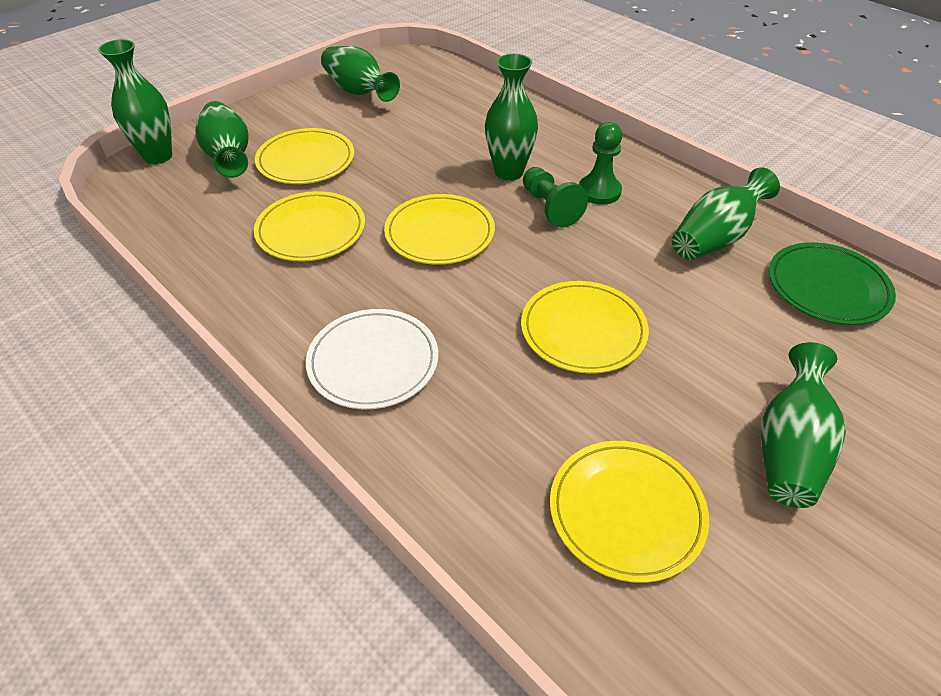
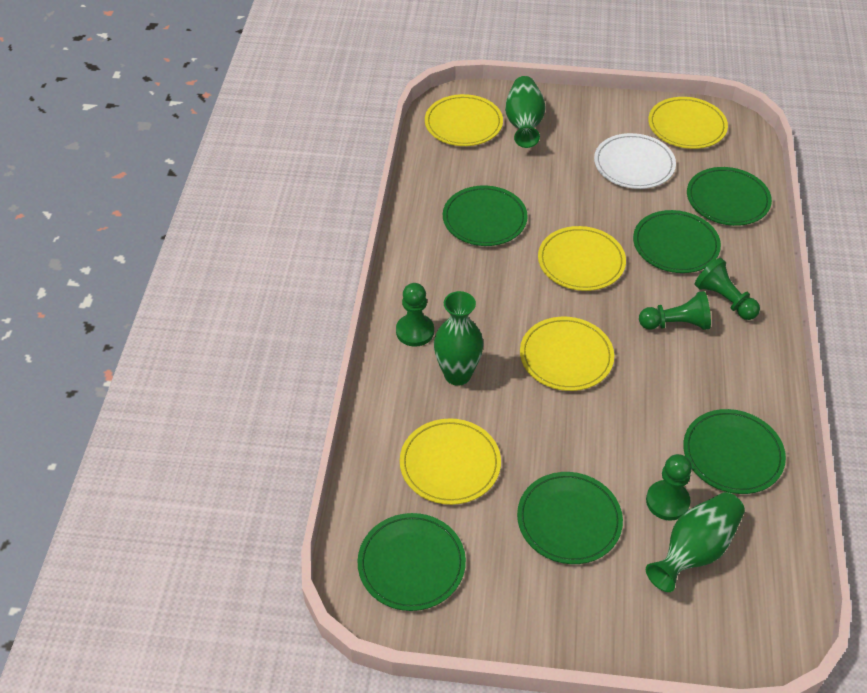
green pawn: 2 -> 4
green plate: 1 -> 6
green vase: 6 -> 3

